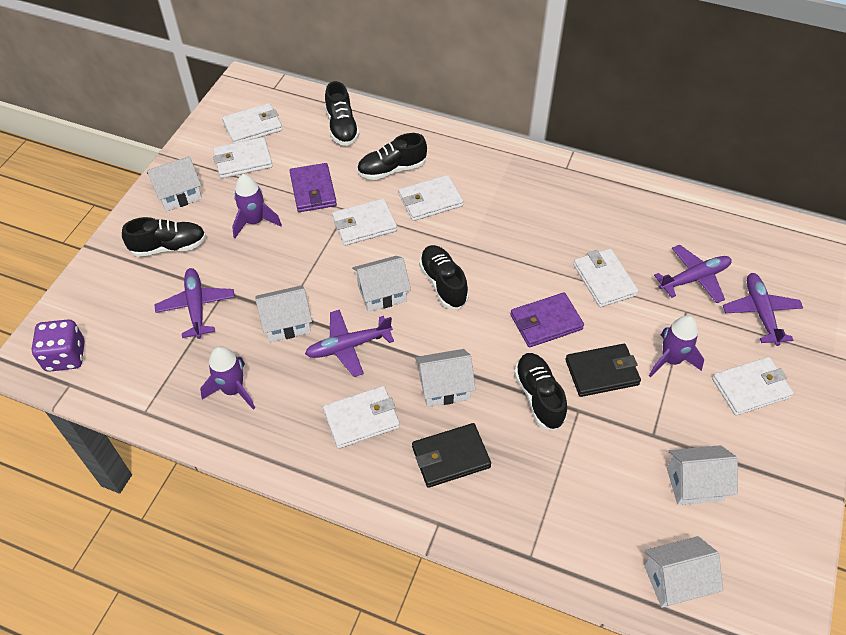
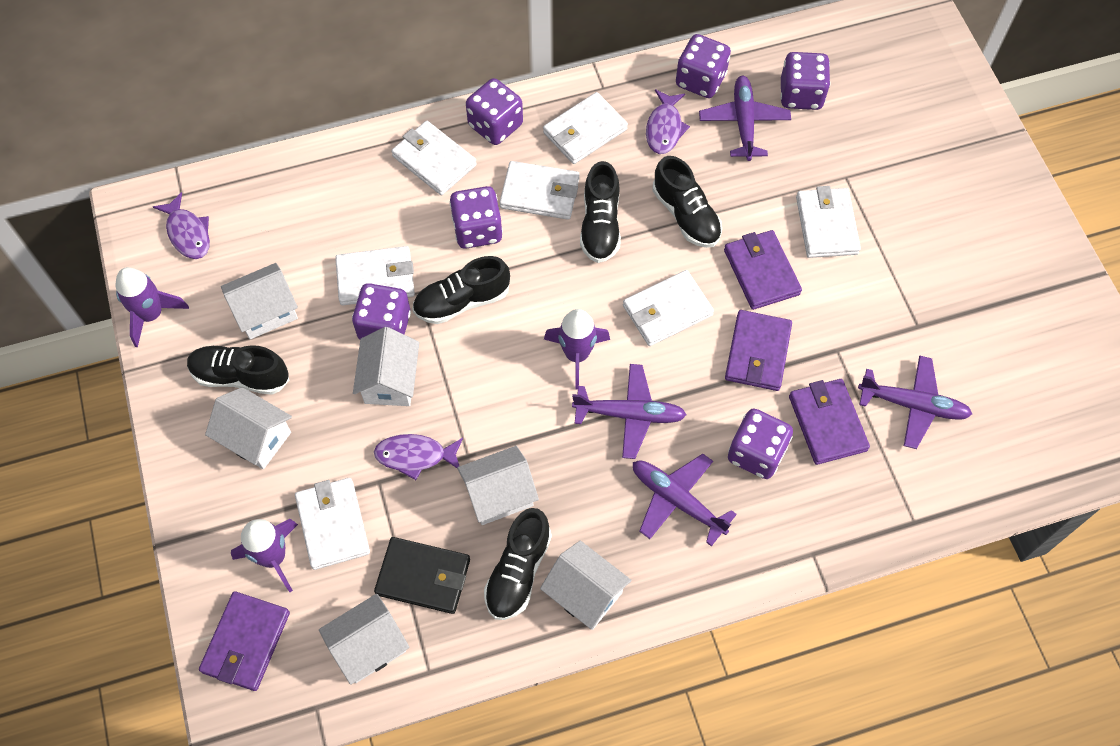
black wallet: 2 -> 1
purple dice: 1 -> 6
purple fish: 0 -> 3
purple wallet: 2 -> 4

